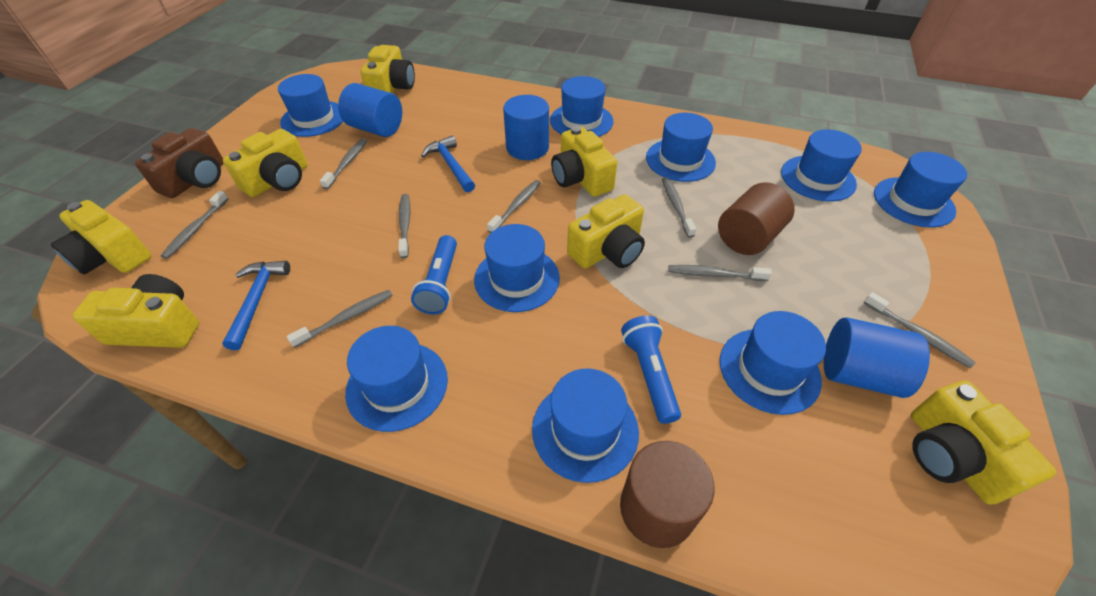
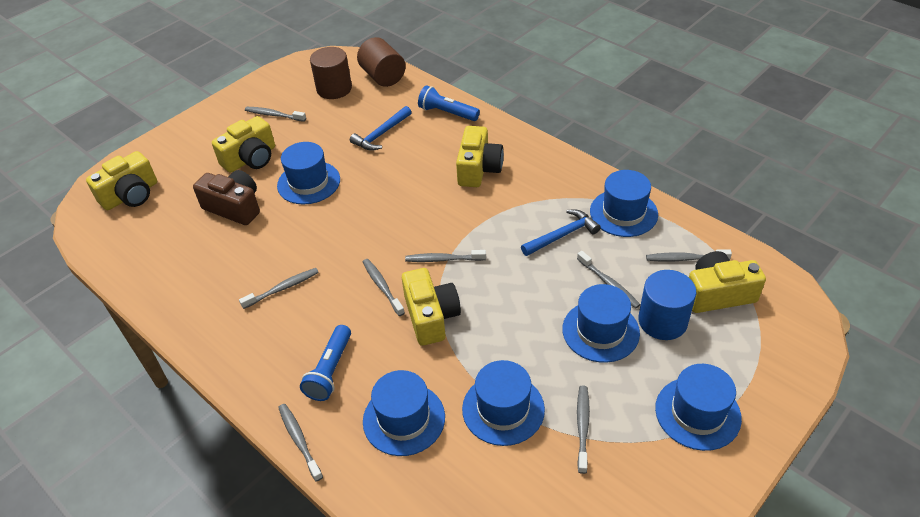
blue cylinder: 3 -> 1
blue hat: 9 -> 6
yellow camera: 7 -> 5

